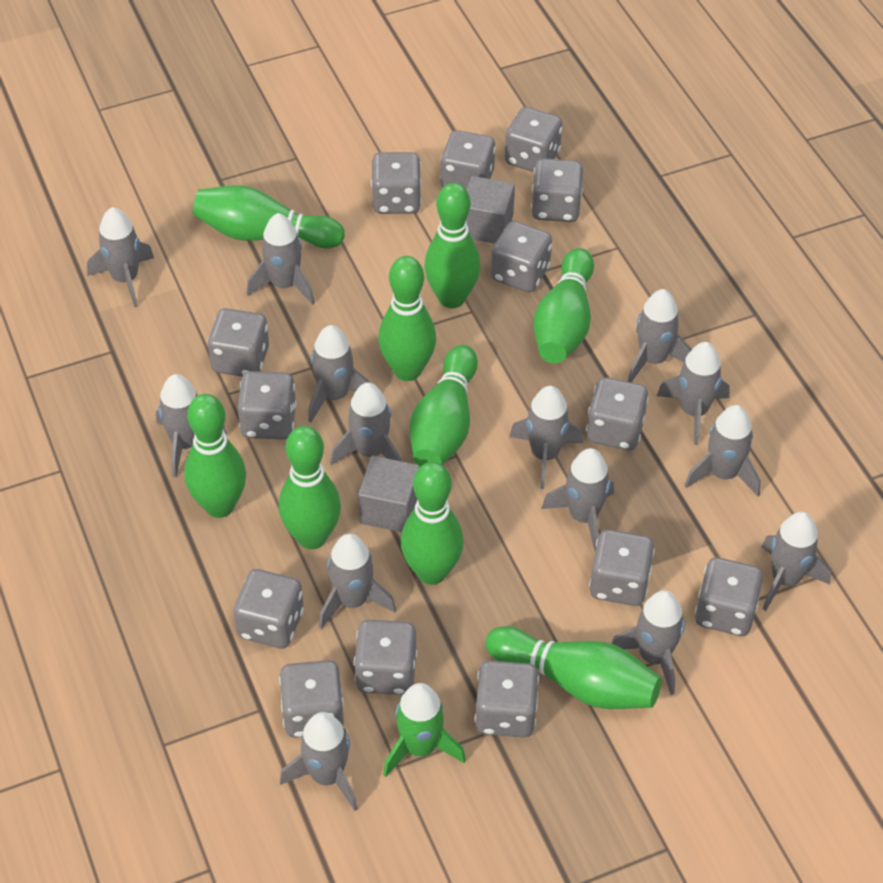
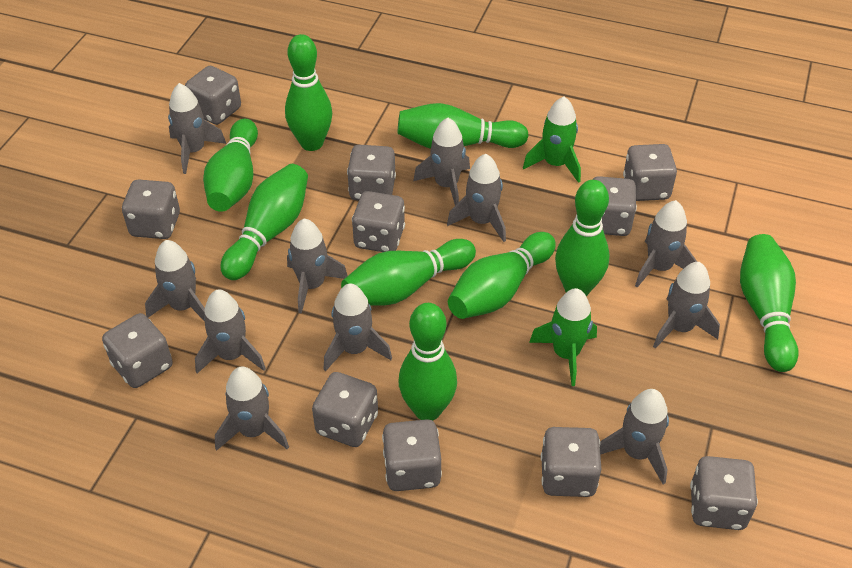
green rocket: 1 -> 2
grey cube: 2 -> 0
grey dice: 14 -> 11
grey rocket: 14 -> 11

